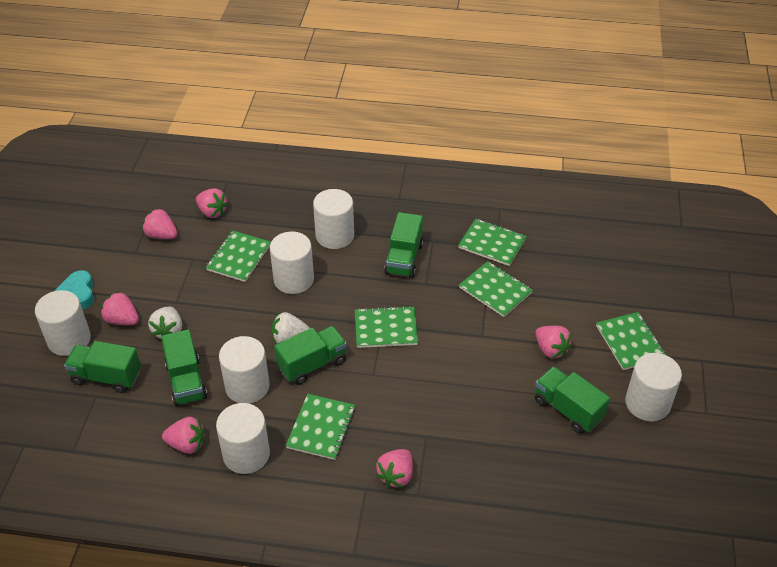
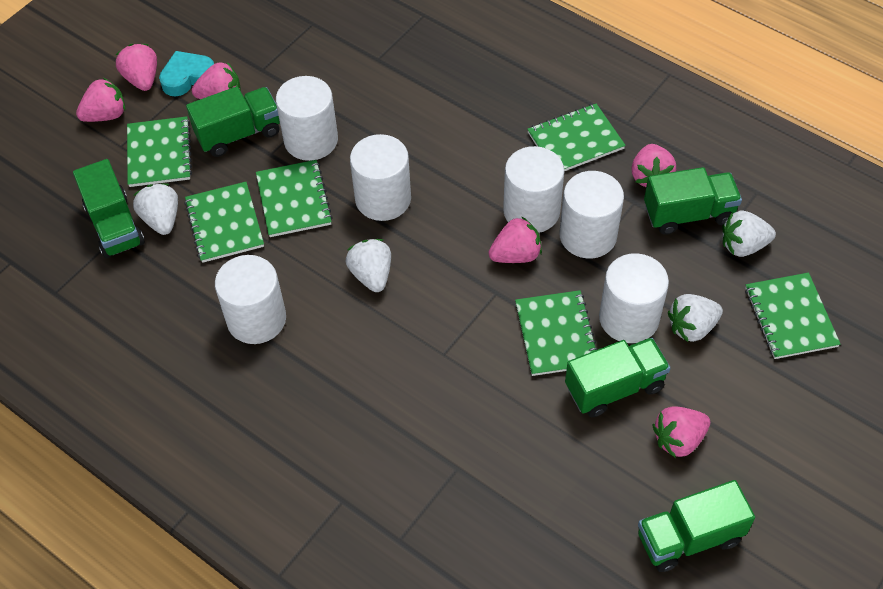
white strawberry: 2 -> 4

